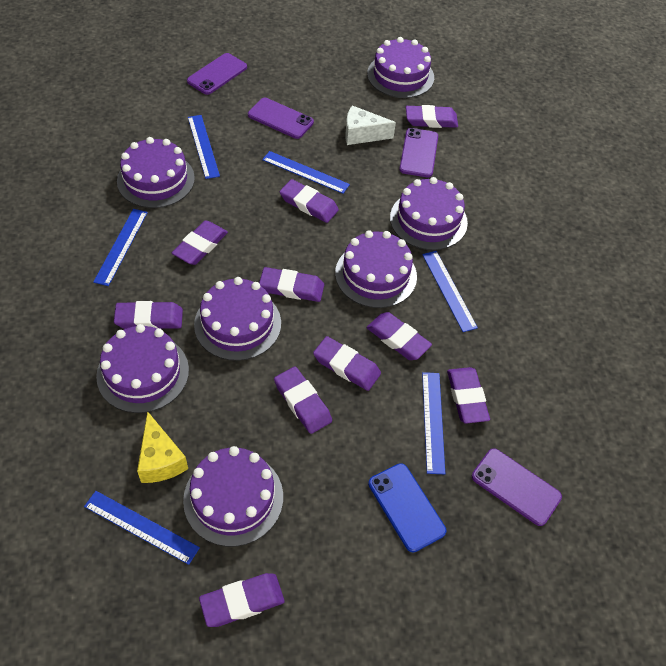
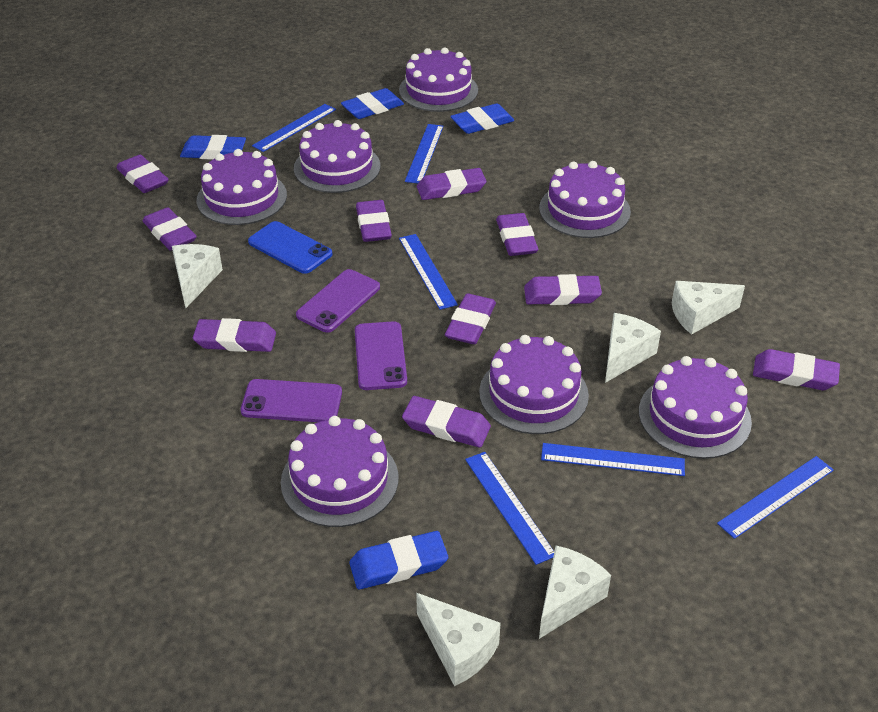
blue eraser: 0 -> 4
purple phone: 4 -> 3
white cheese: 1 -> 5
yellow cheese: 1 -> 0

